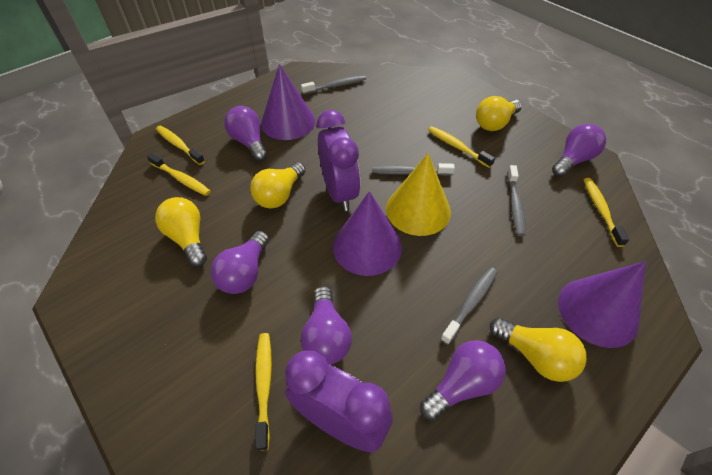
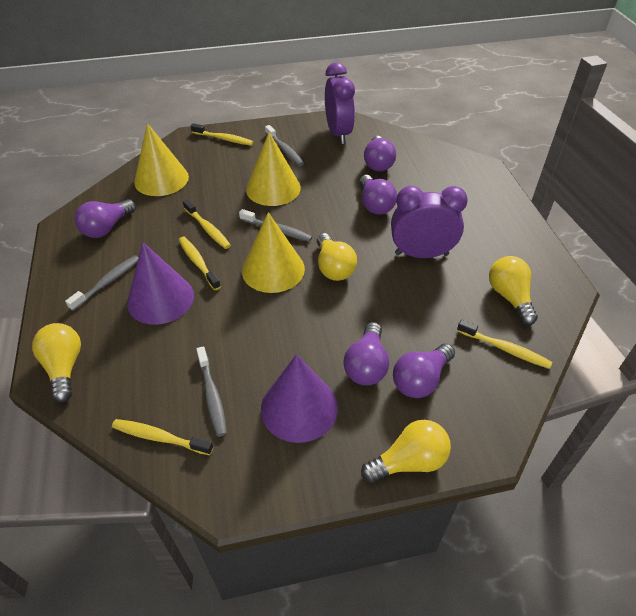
purple cone: 3 -> 2
yellow cone: 1 -> 3

